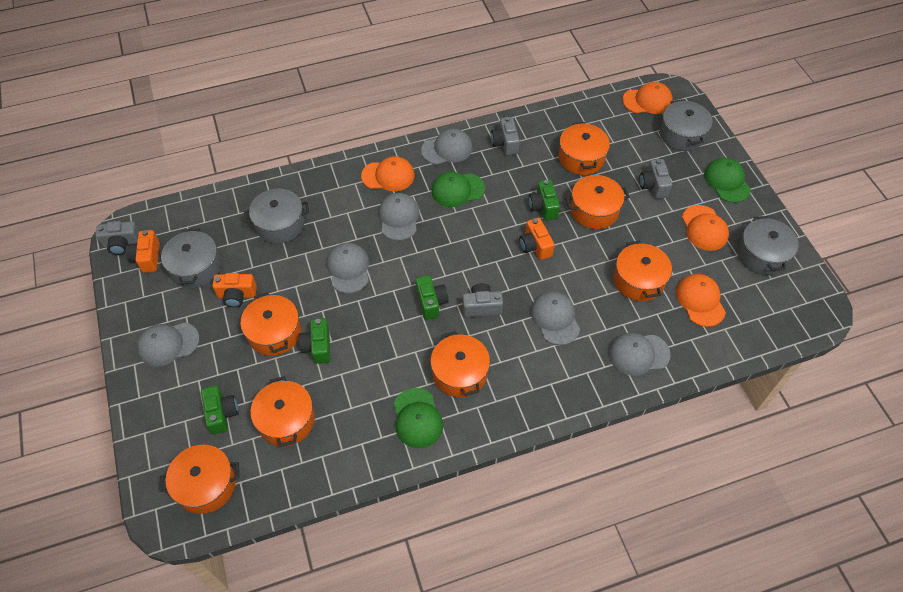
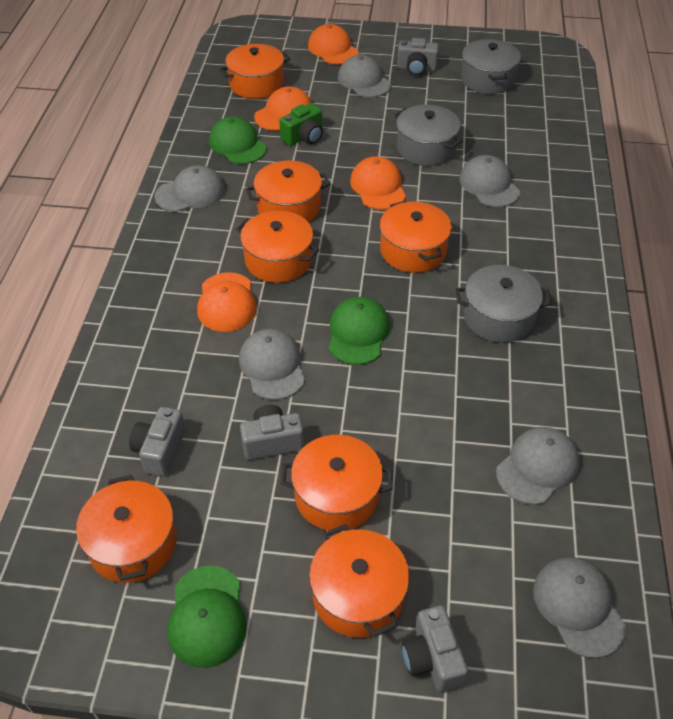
green camera: 4 -> 1
grey pot: 4 -> 3
orange camera: 3 -> 0

